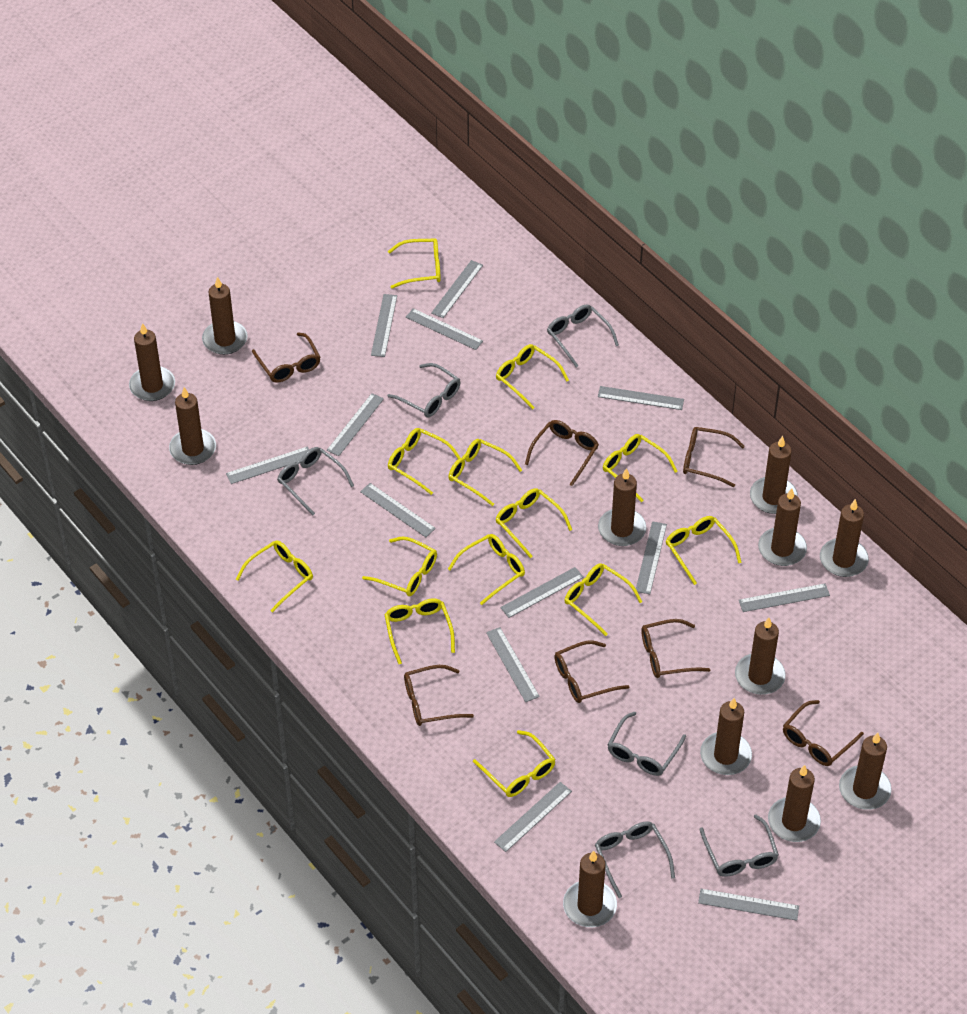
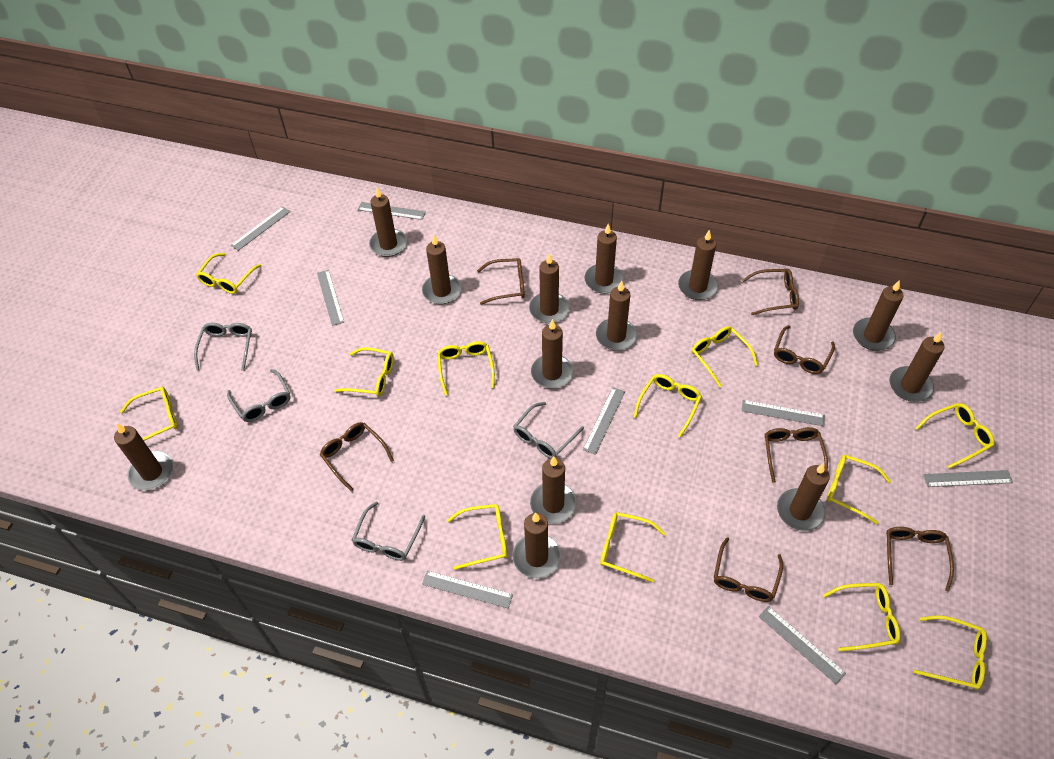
brown candle: 12 -> 13
grey glasses: 6 -> 4
grey ruler: 13 -> 8
yellow glasses: 13 -> 12

